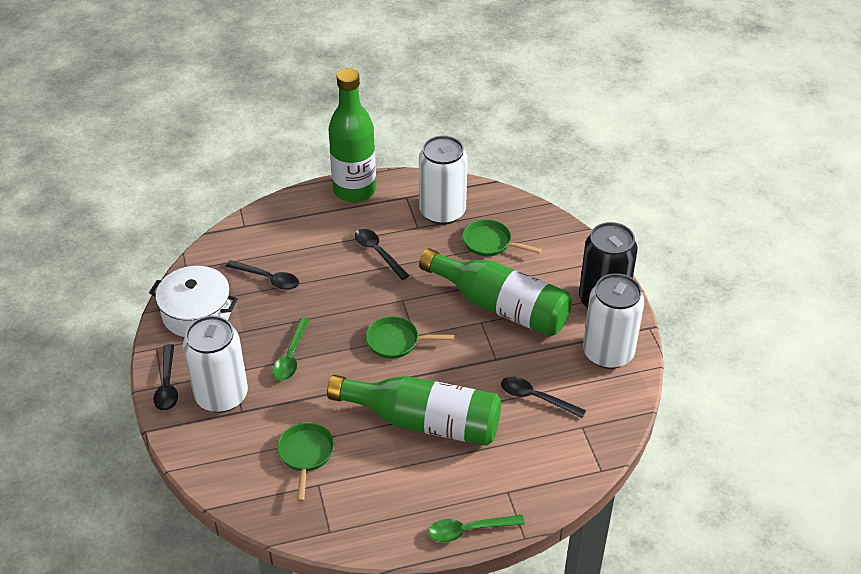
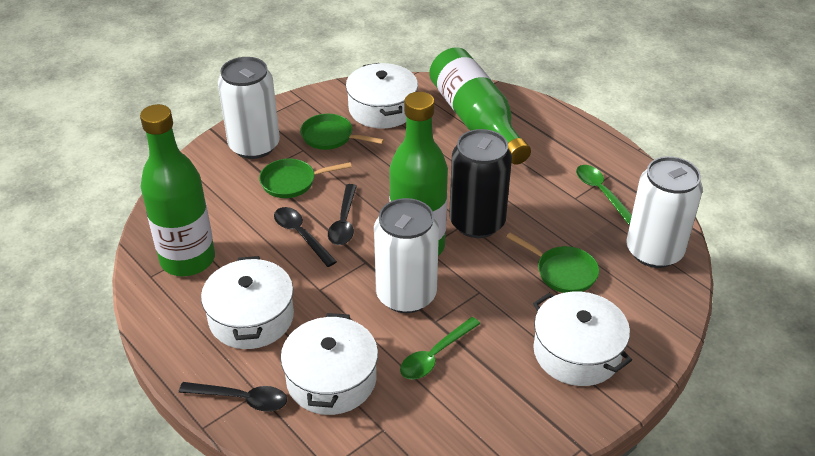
black spoon: 4 -> 3
white pot: 1 -> 4

